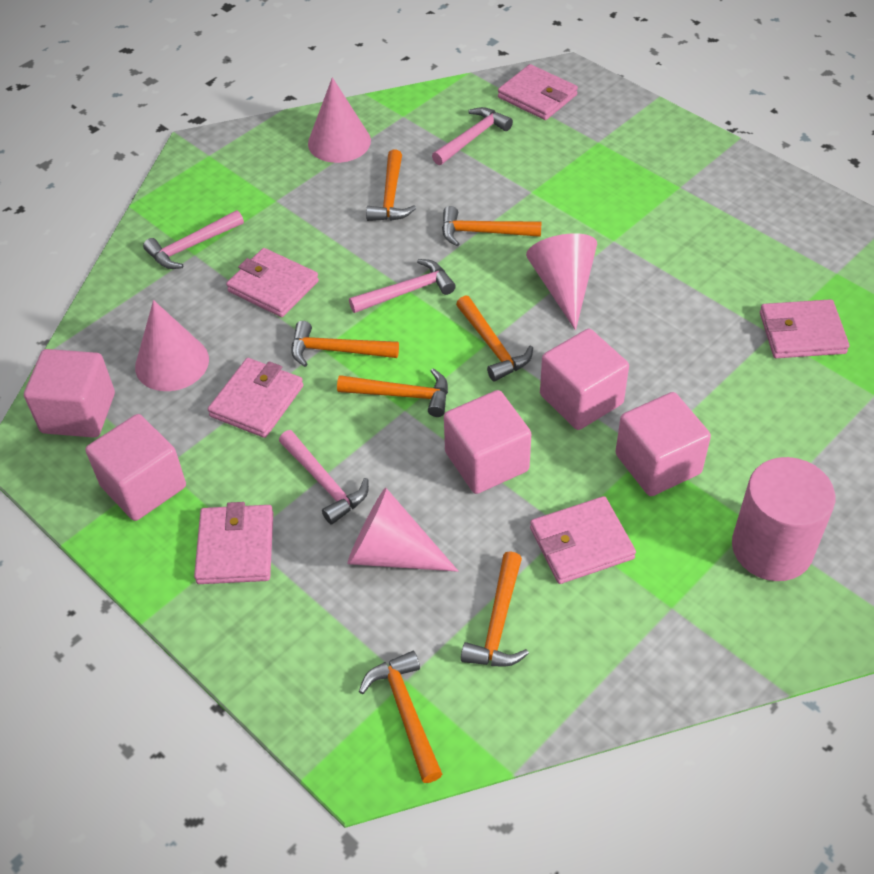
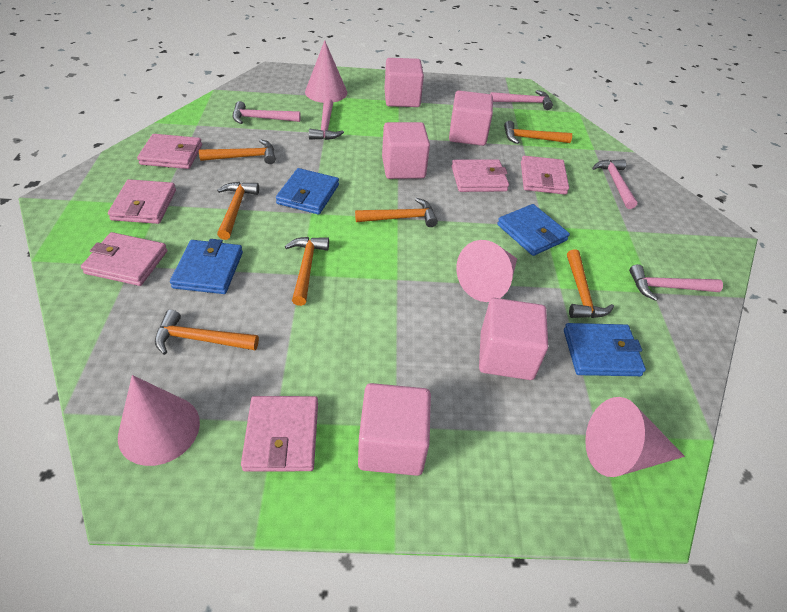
blue wallet: 0 -> 4
pink cylinder: 1 -> 0
pink hammer: 4 -> 5

